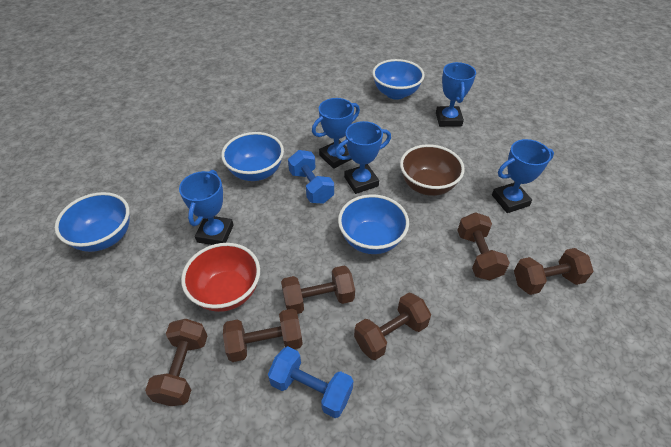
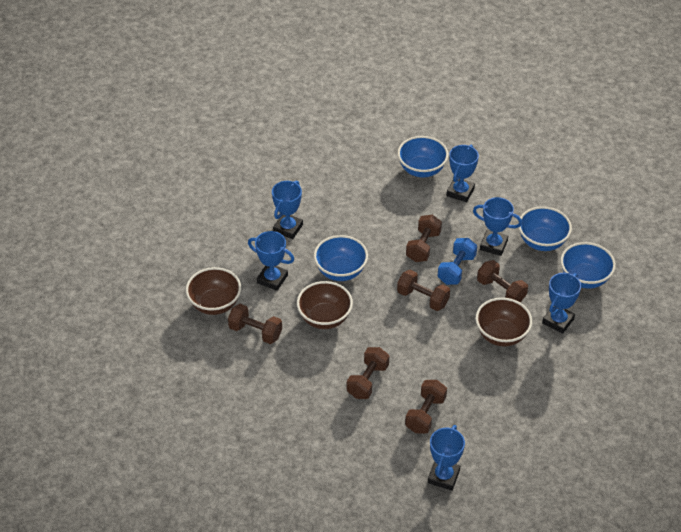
blue dumbbell: 2 -> 1
blue trophy: 5 -> 6
brown bowl: 1 -> 3
red bowl: 1 -> 0

